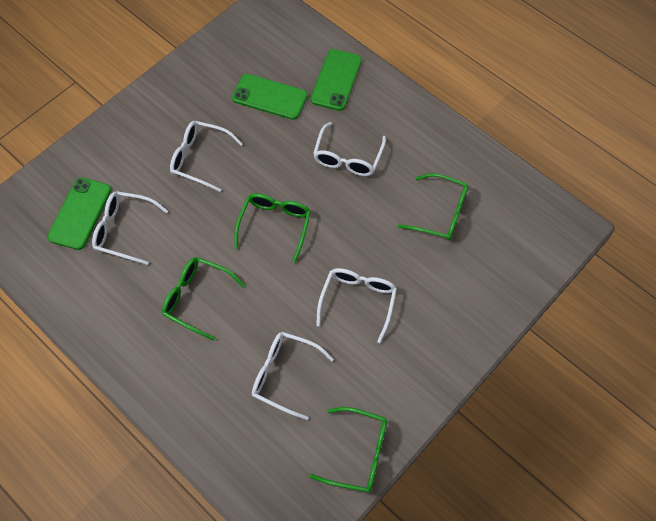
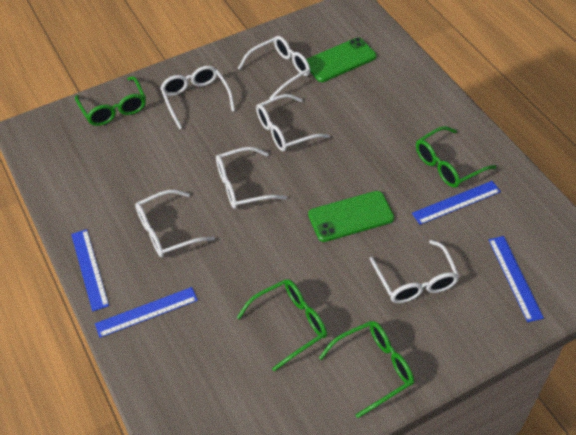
blue ruler: 0 -> 4
green phone: 3 -> 2
white glasses: 5 -> 6

